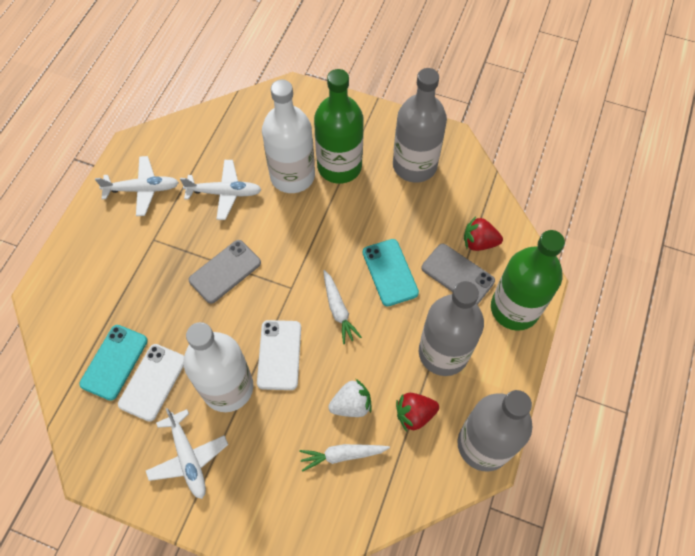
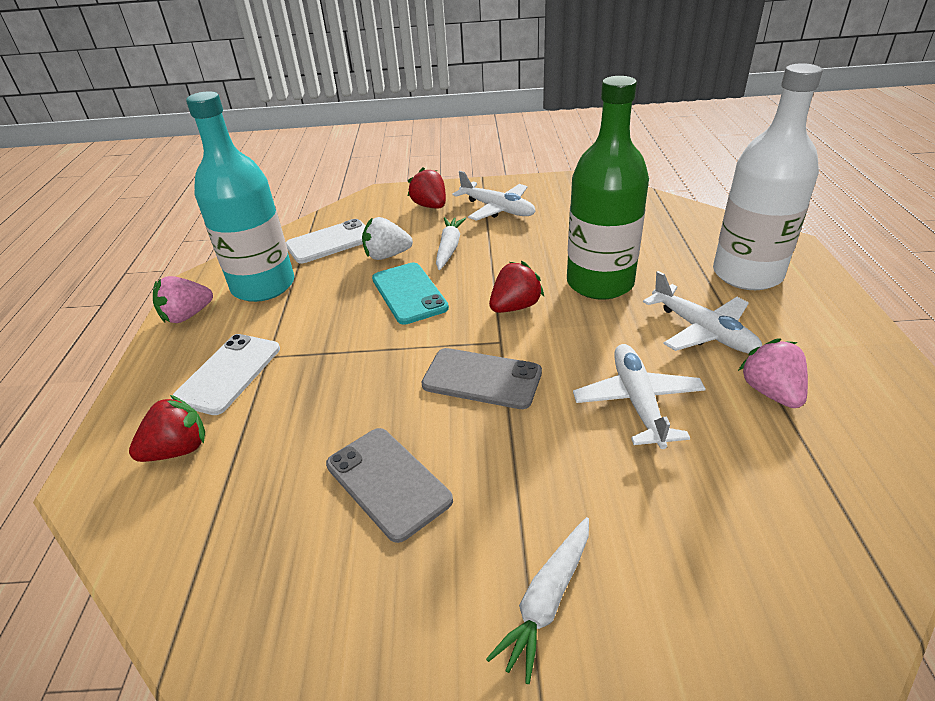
green bottle: 2 -> 1
grey bottle: 3 -> 0
pink strawberry: 0 -> 2
red strawberry: 2 -> 3
turquoise bottle: 0 -> 1
turquoise phone: 2 -> 1
white bottle: 2 -> 1

